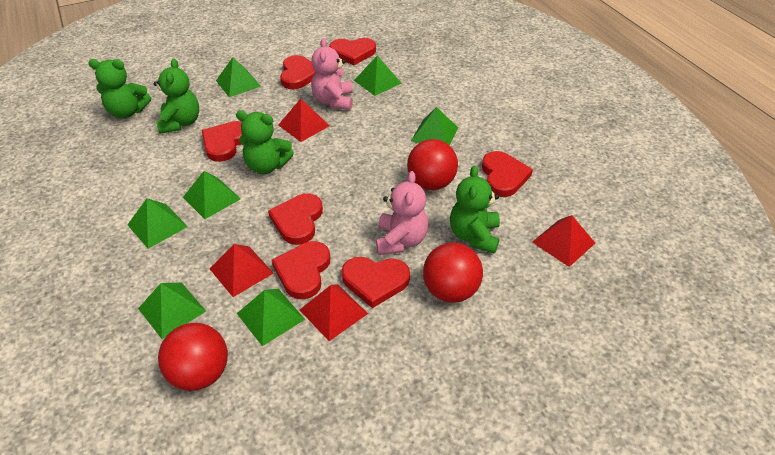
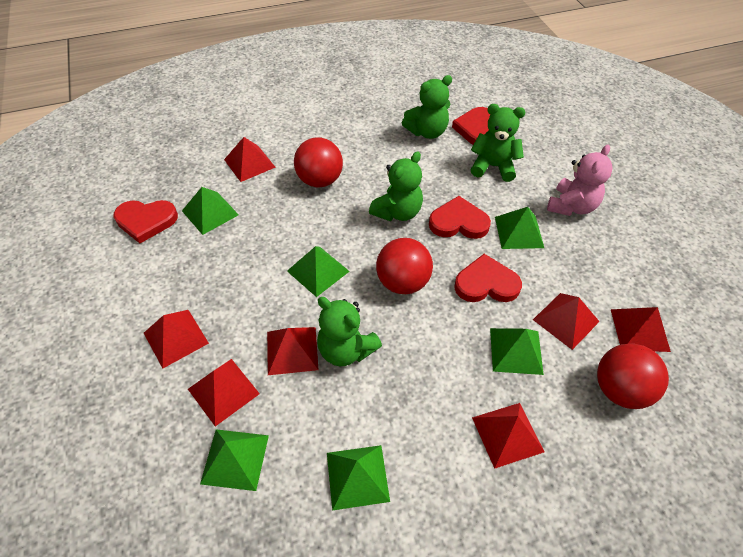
green pyramid: 7 -> 6
pink teddy bear: 2 -> 1
red heart: 7 -> 4
red pyramid: 4 -> 7

